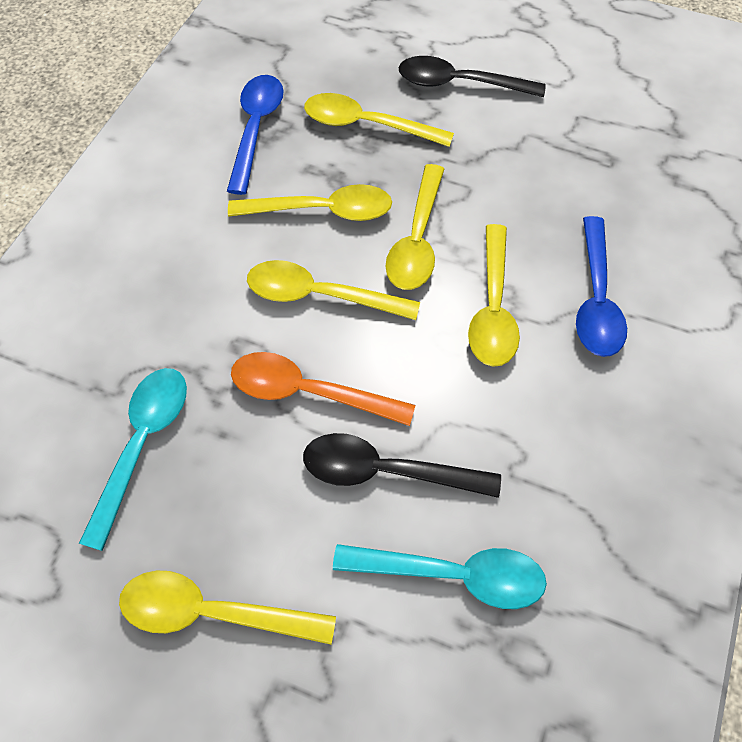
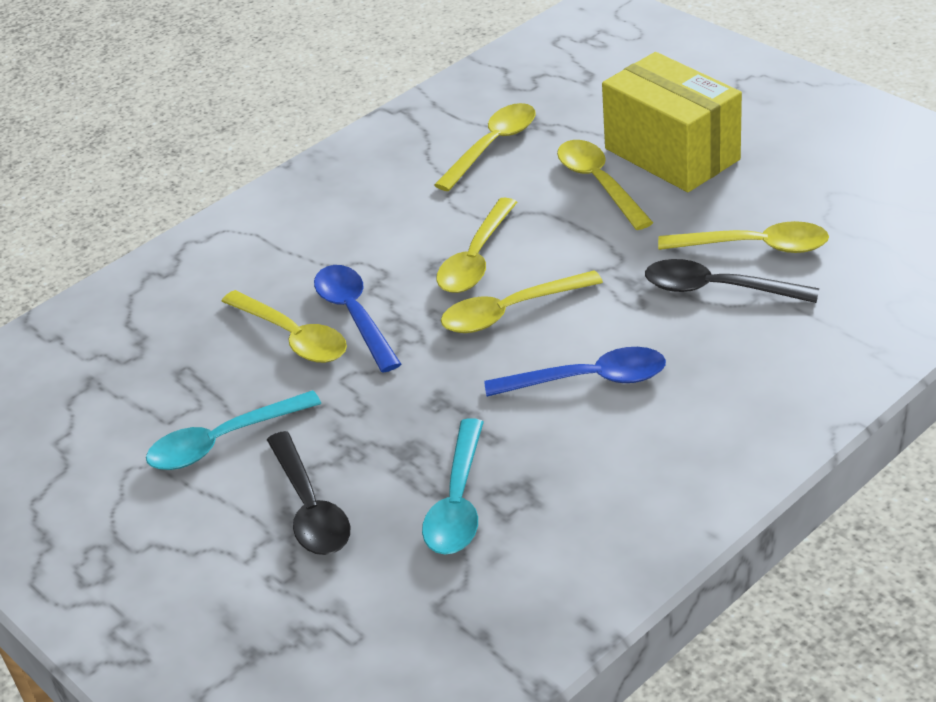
orange spoon: 1 -> 0
yellow box: 0 -> 1

